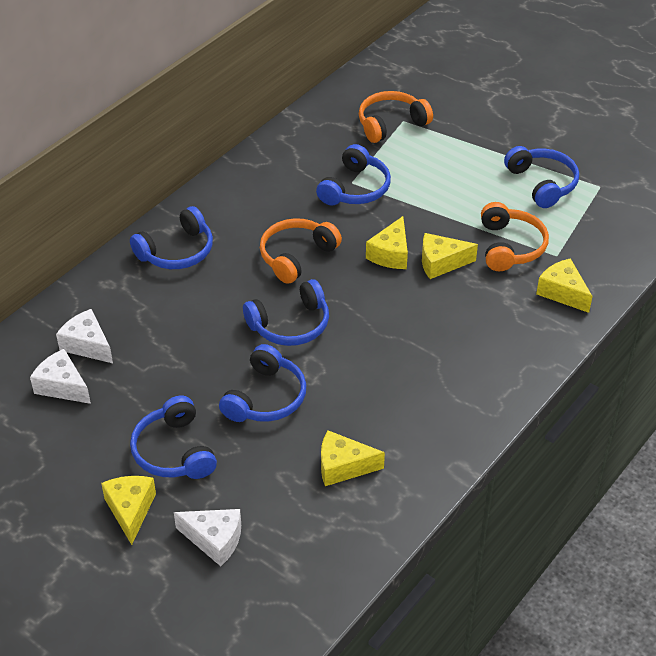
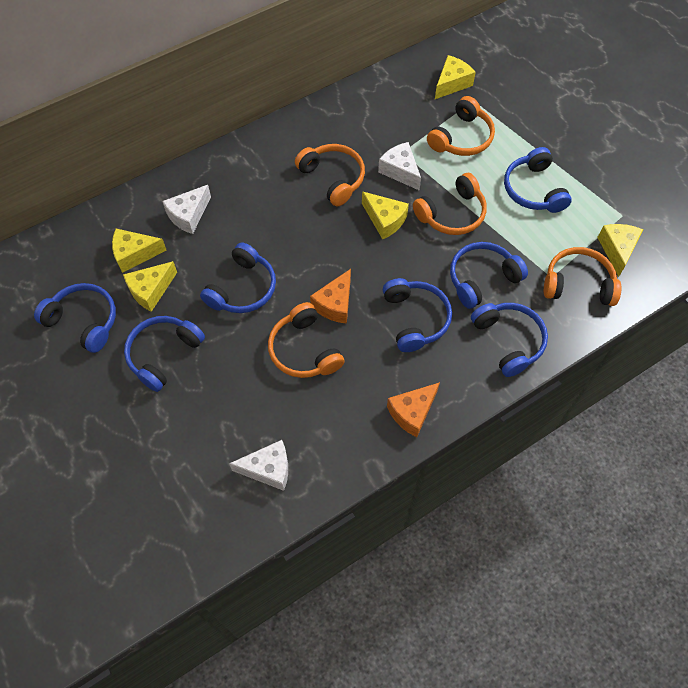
blue headphones: 6 -> 7
orange cheese: 0 -> 2
orange headphones: 3 -> 5

